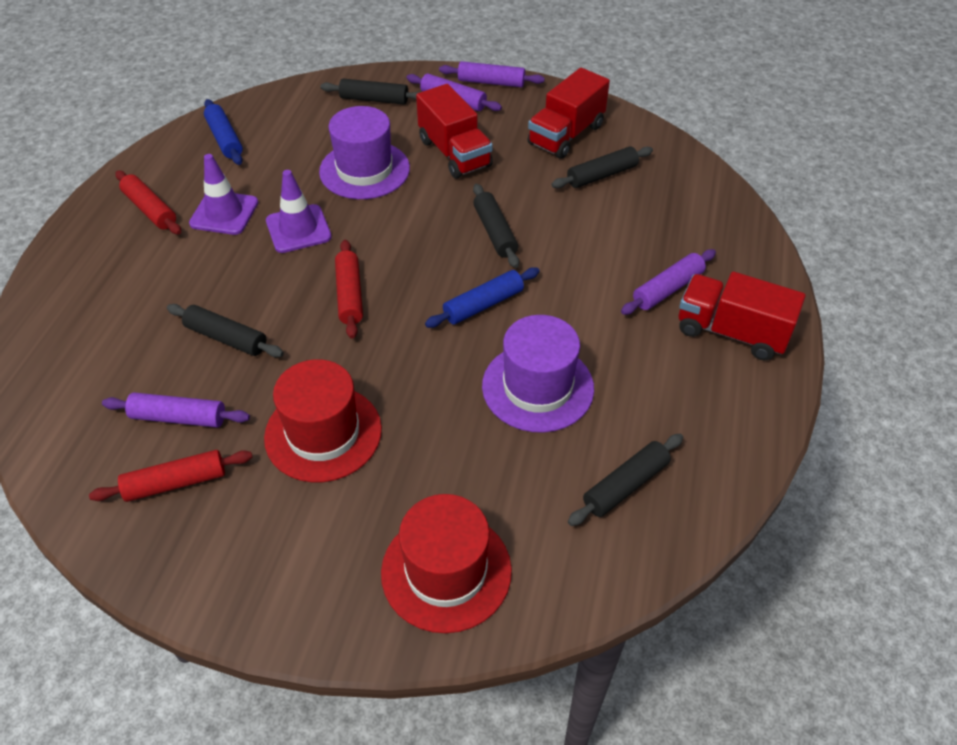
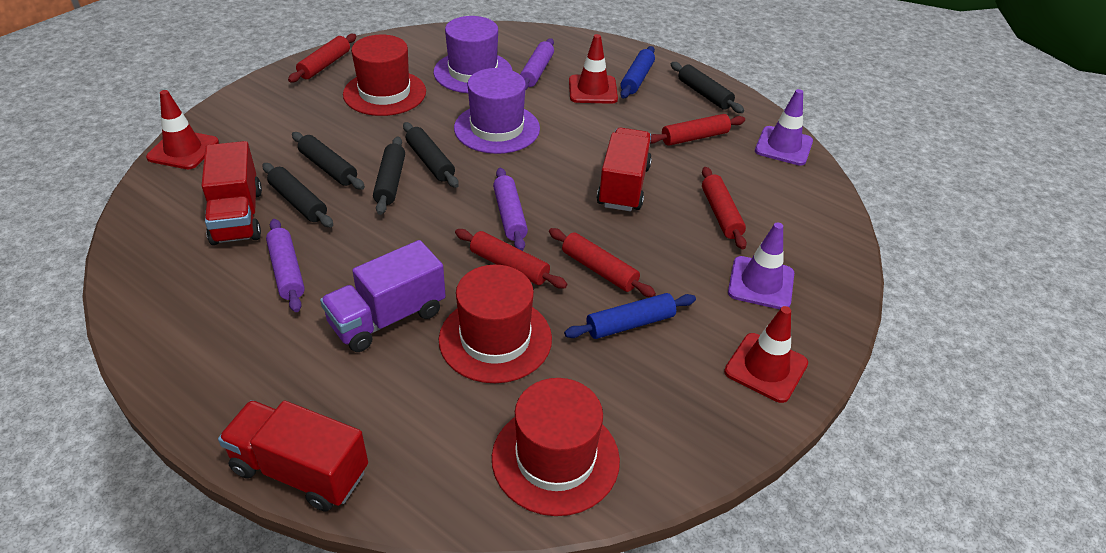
purple rolling pin: 4 -> 3
purple truck: 0 -> 1
red hat: 2 -> 3
red rolling pin: 3 -> 5
red traffic cone: 0 -> 3

